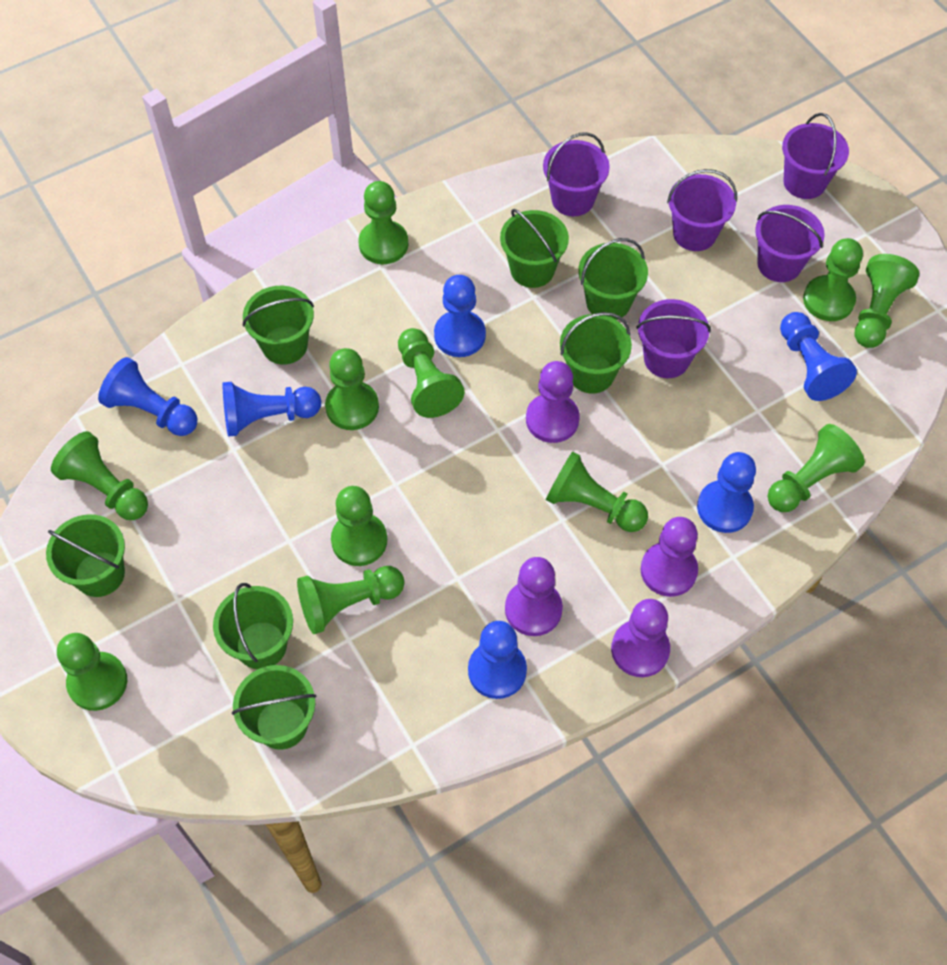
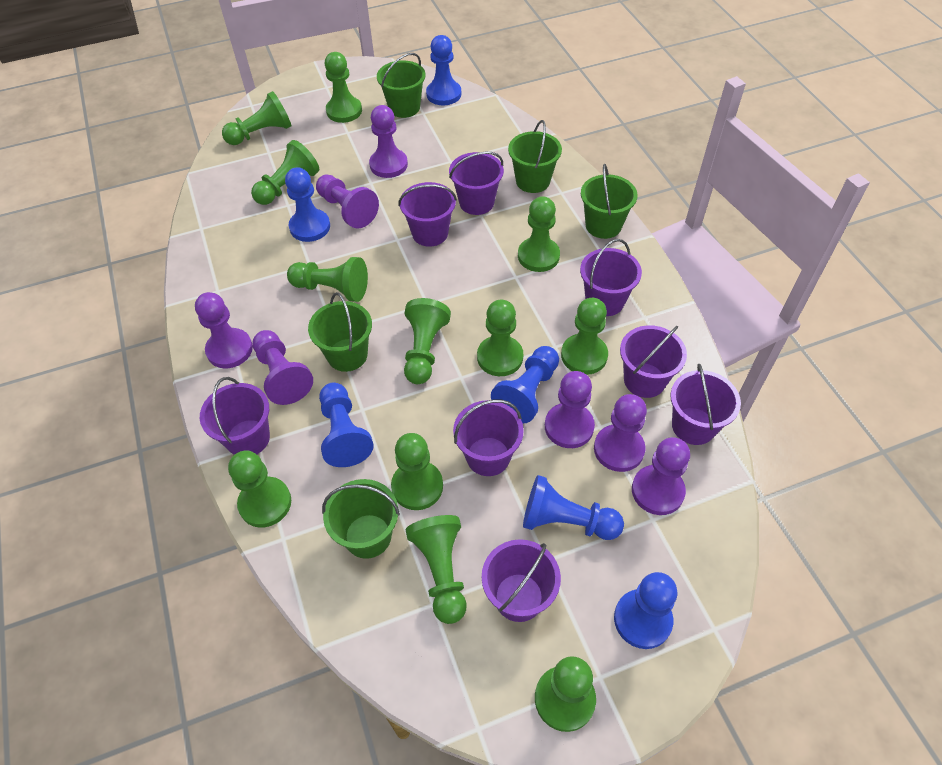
green bucket: 7 -> 5
green pawn: 11 -> 12
purple bucket: 5 -> 8
purple pawn: 4 -> 7

